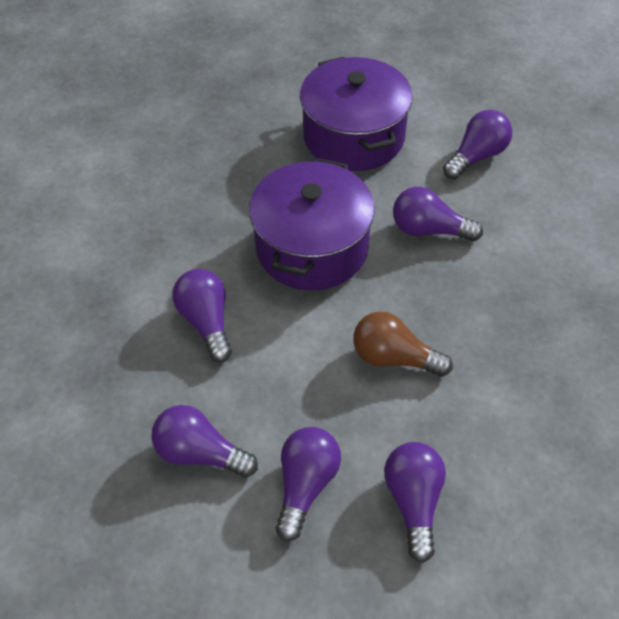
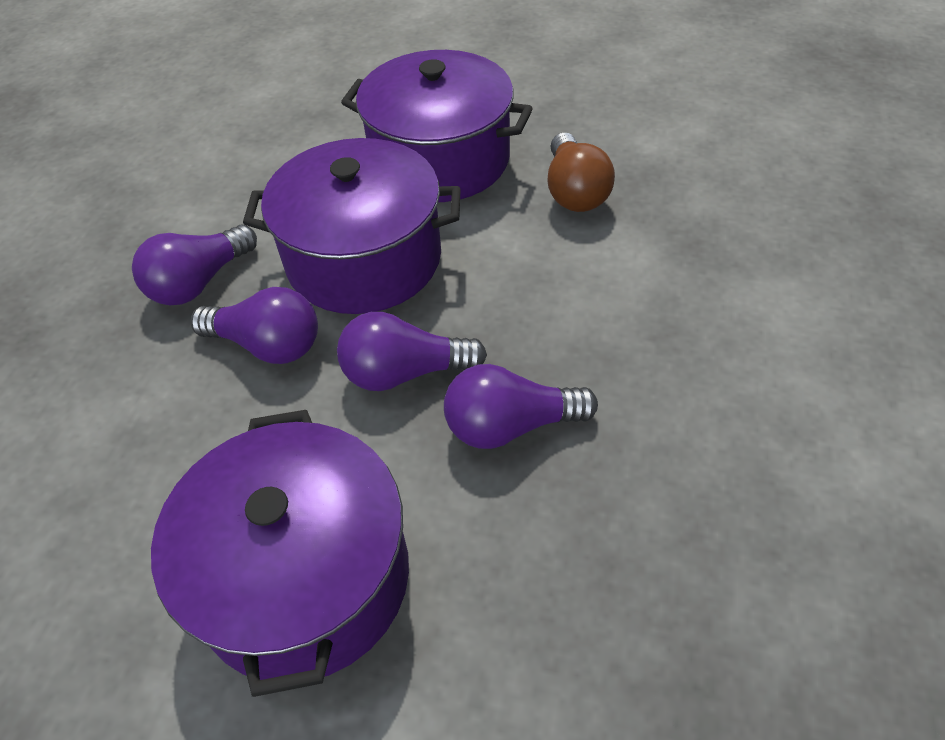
purple light bulb: 6 -> 4
purple pot: 2 -> 3

